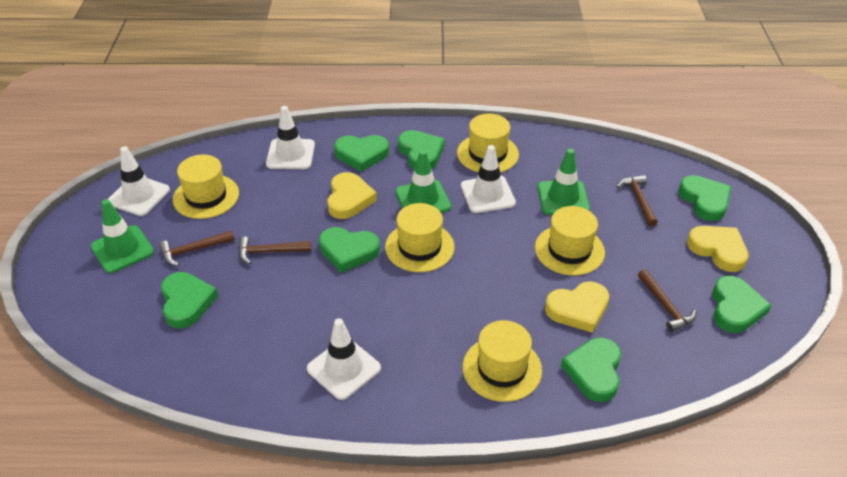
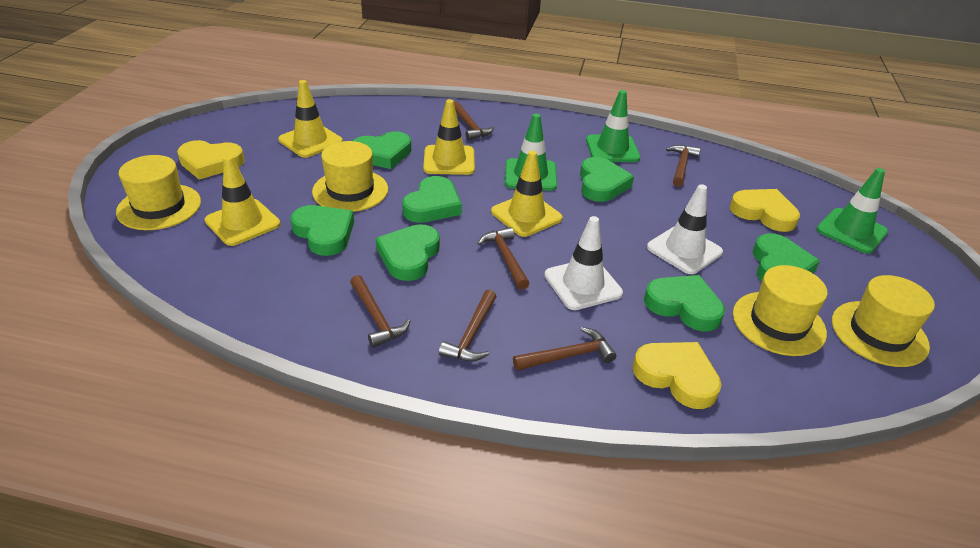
brown hammer: 4 -> 6
white traffic cone: 4 -> 2
yellow hat: 5 -> 4
yellow traffic cone: 0 -> 4

